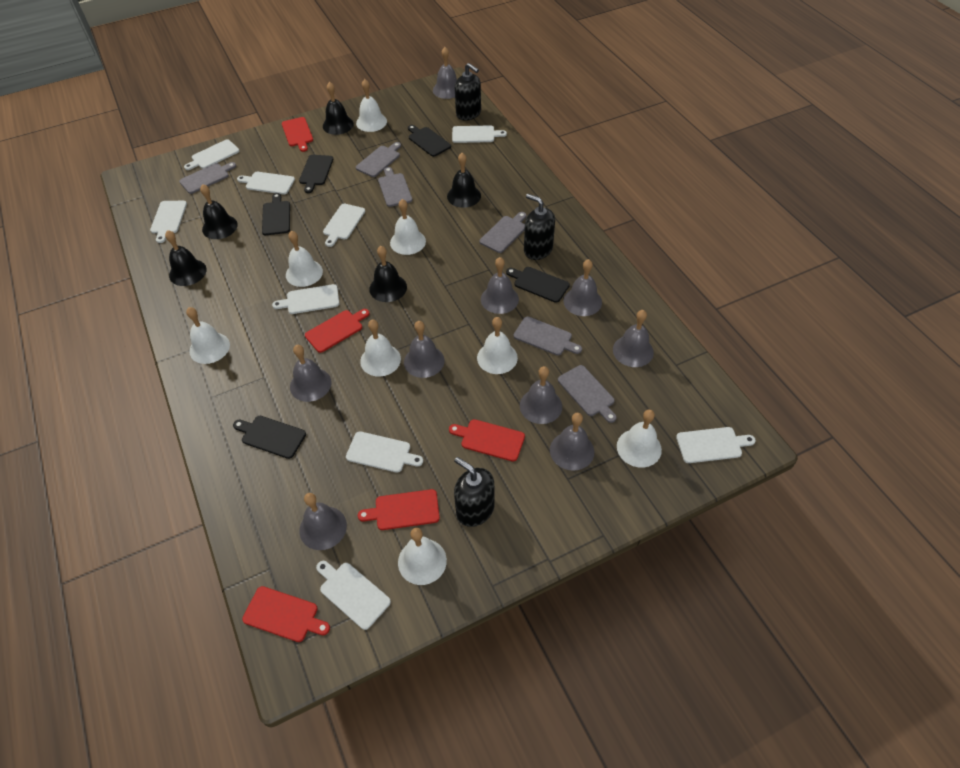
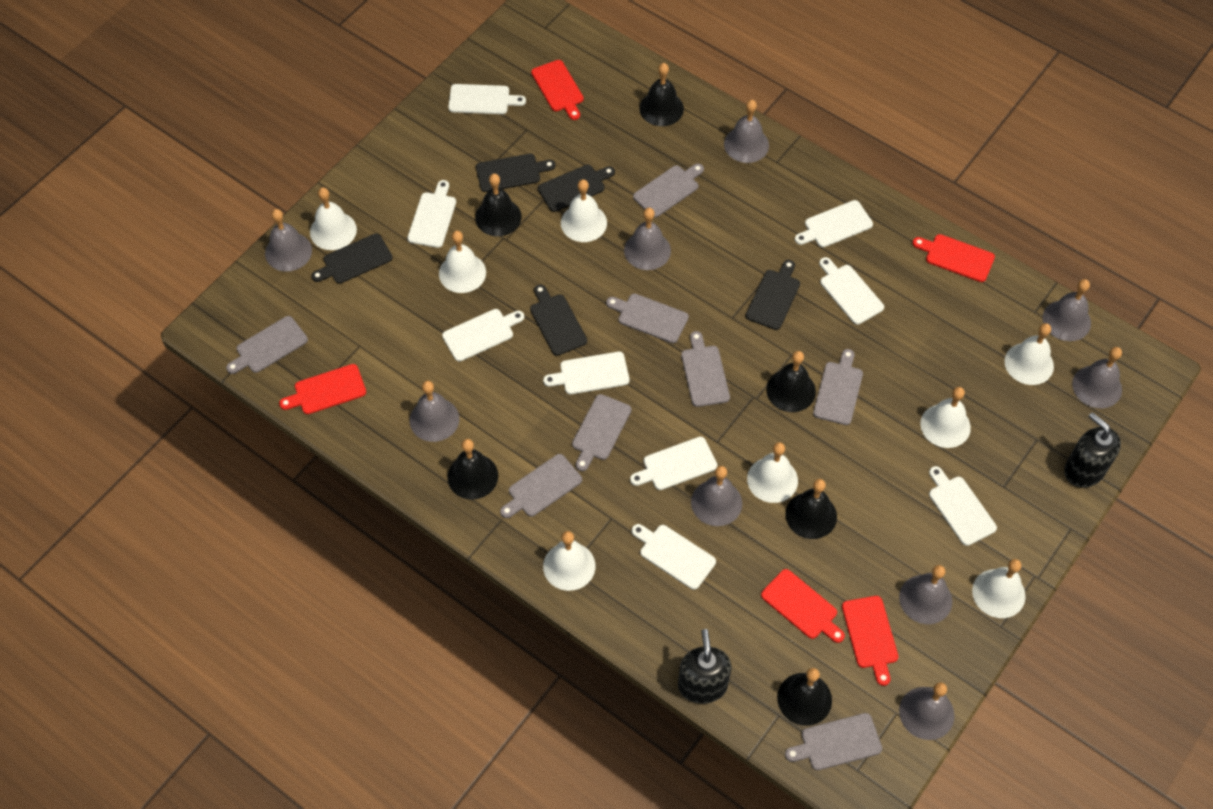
black bell: 5 -> 6
black soap dispenser: 3 -> 2
grey cutting board: 6 -> 8

